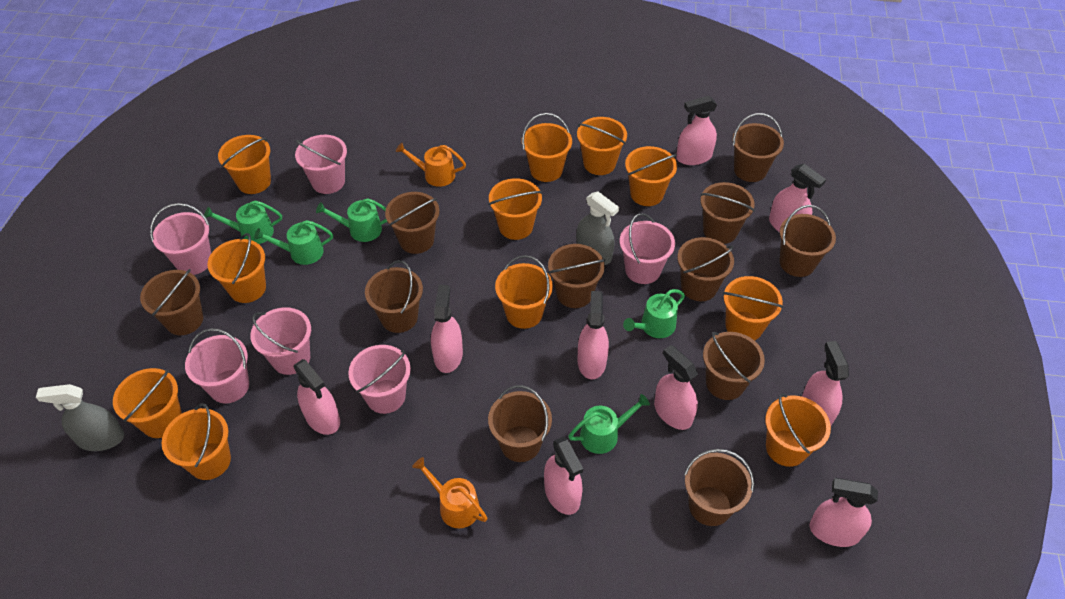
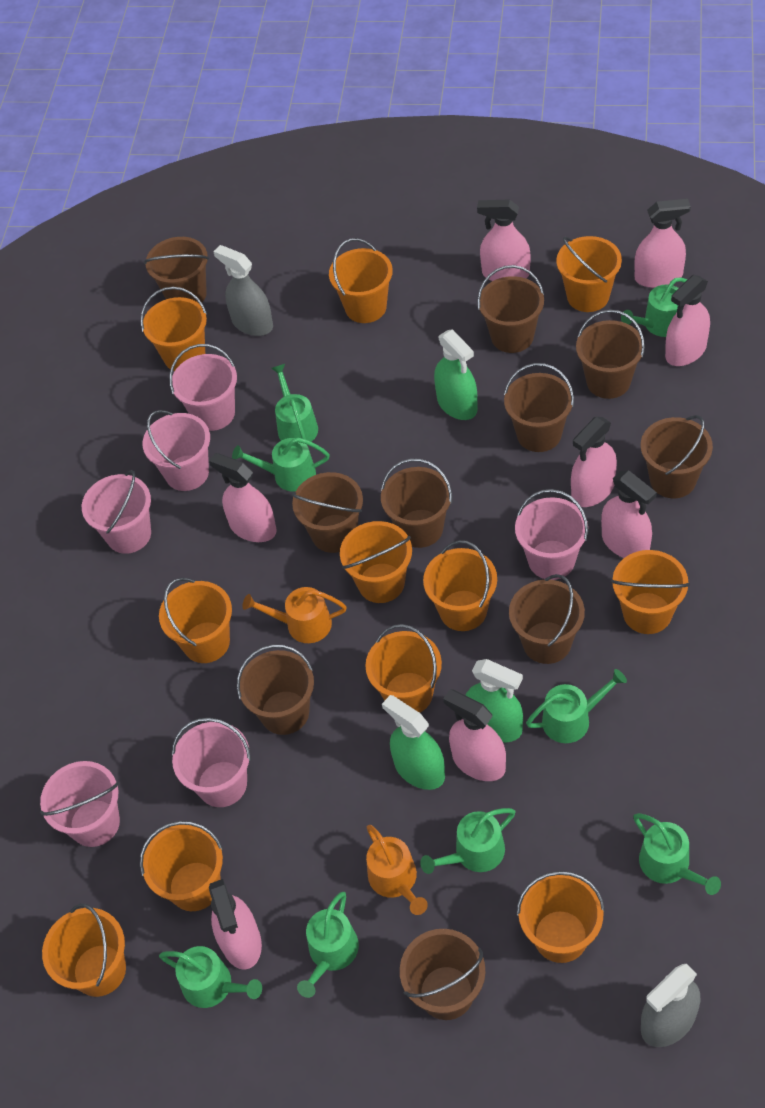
brown bucket: 11 -> 10
green spray bottle: 0 -> 3
green watering can: 5 -> 8
pink spray bottle: 9 -> 8

